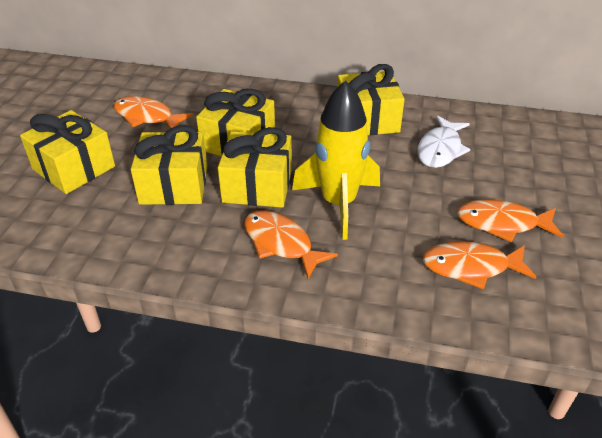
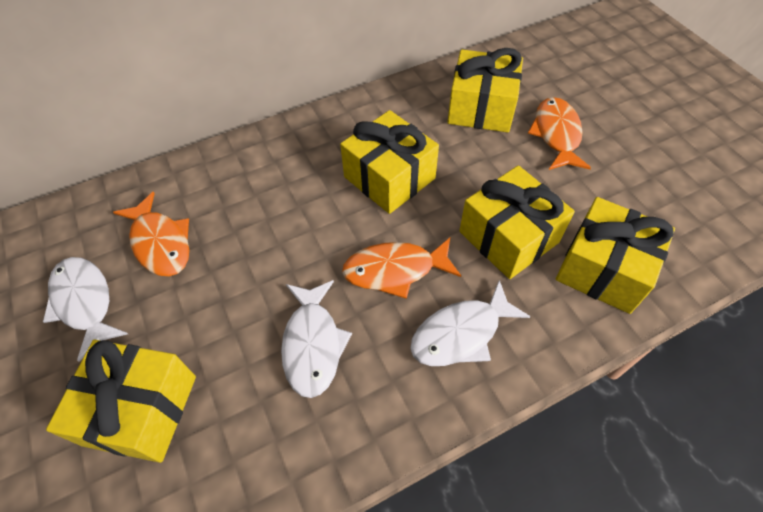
orange fish: 4 -> 3
white fish: 1 -> 3
yellow rocket: 1 -> 0

